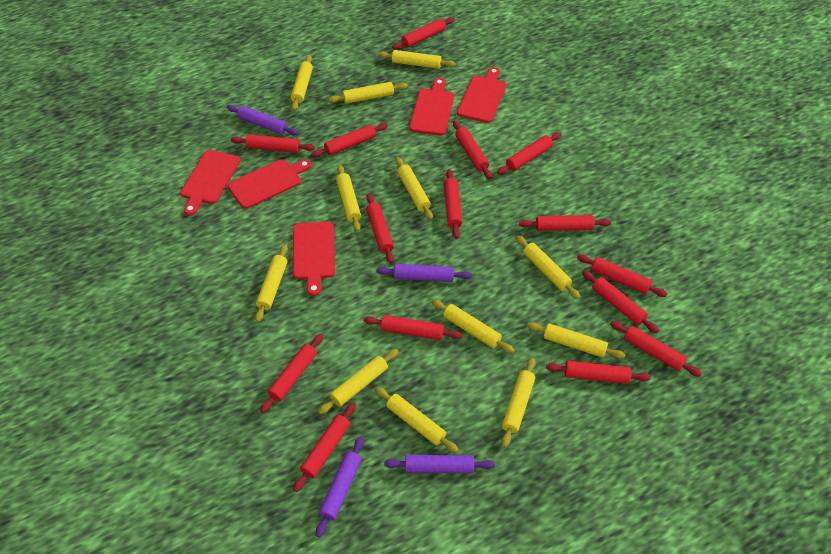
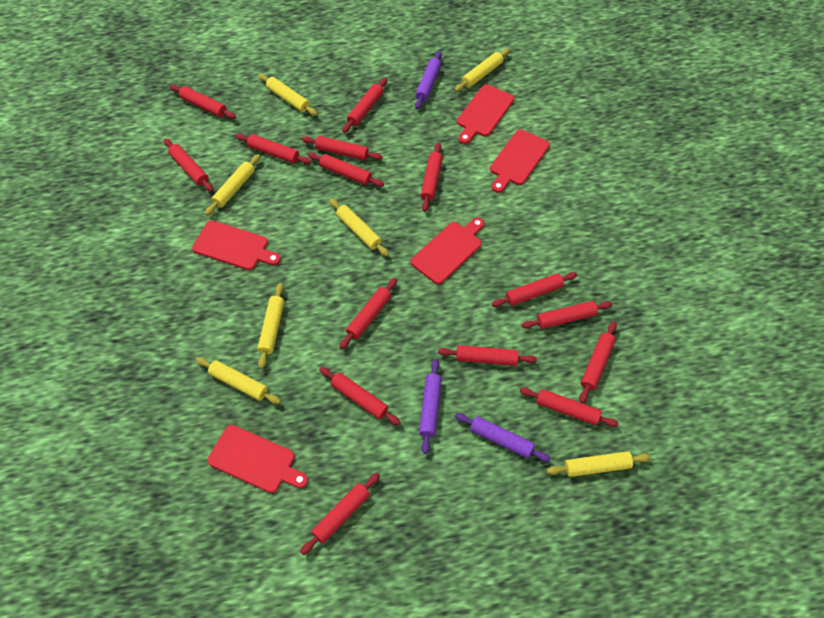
purple rolling pin: 4 -> 3
yellow rolling pin: 12 -> 7

